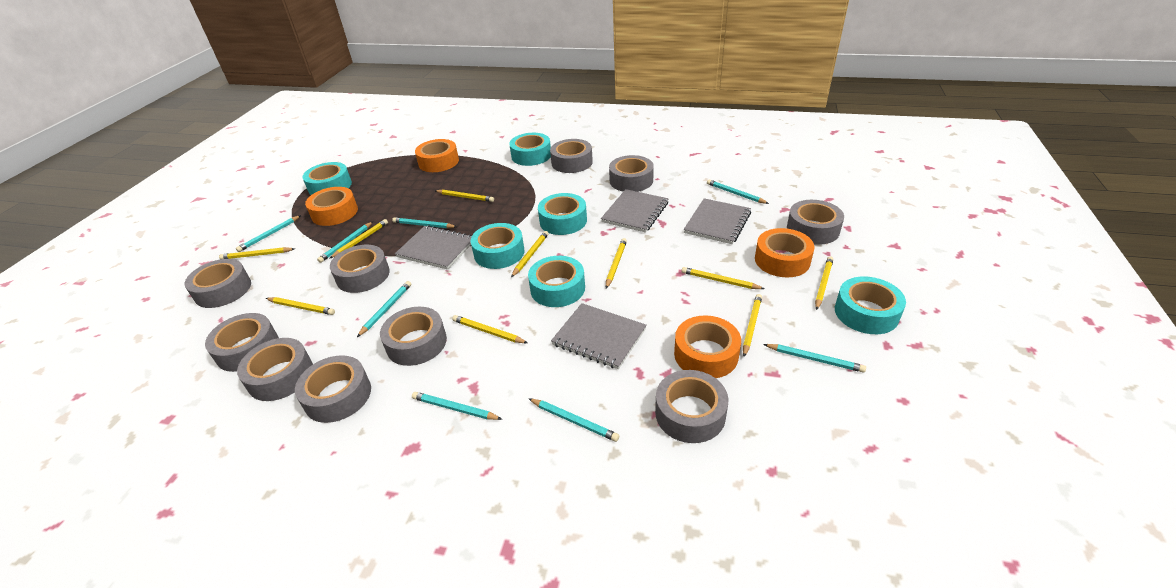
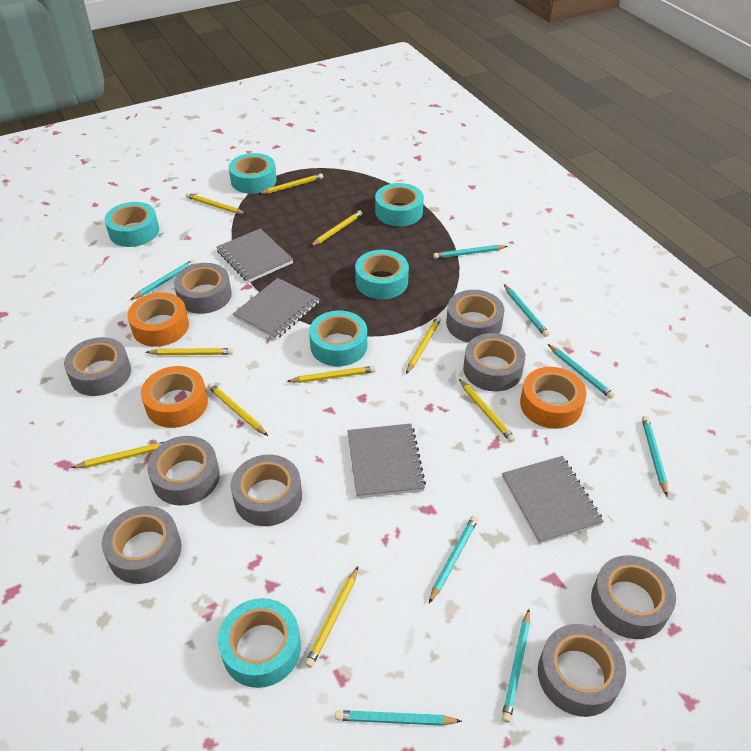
grey tape: 10 -> 9
orange tape: 4 -> 3

